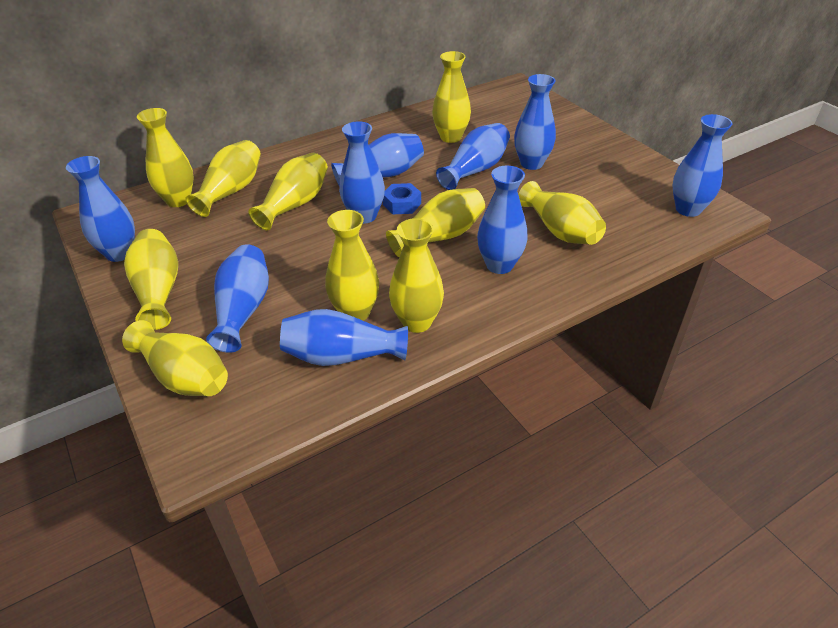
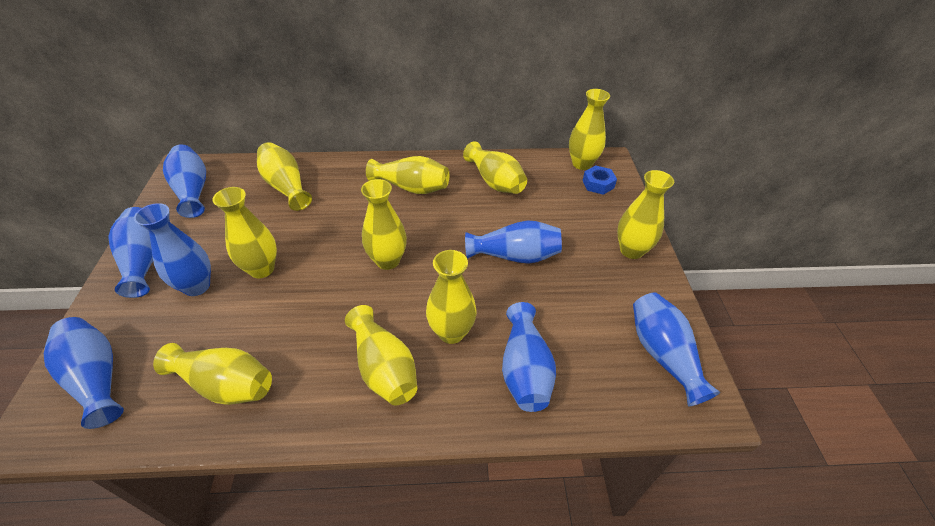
blue vase: 9 -> 7

